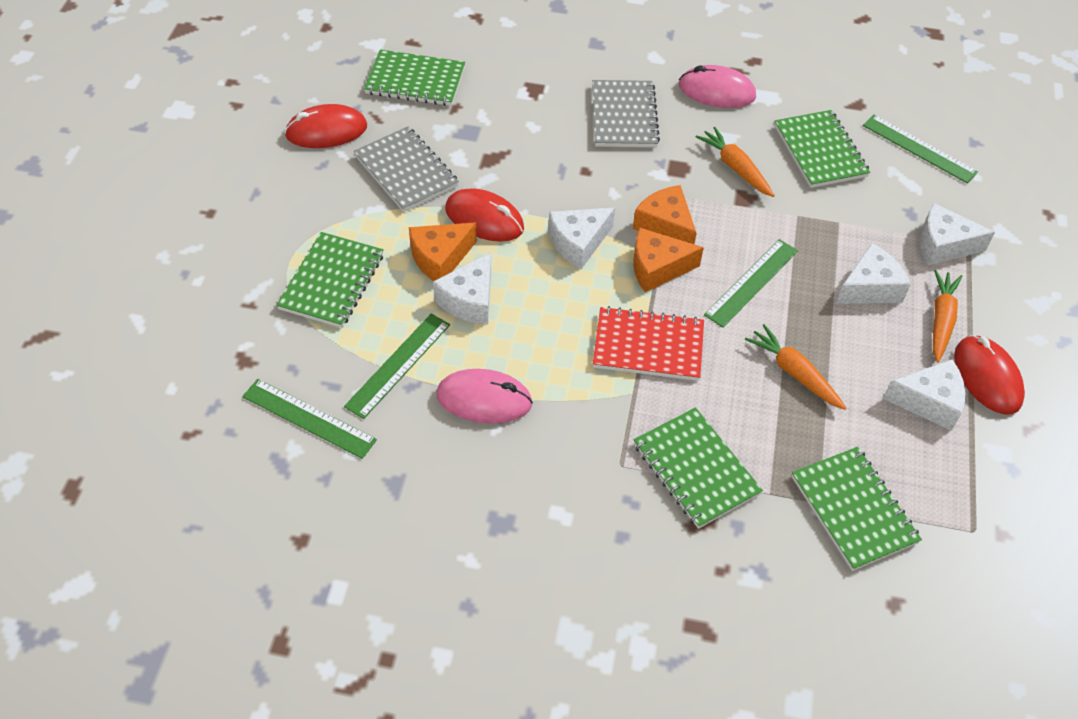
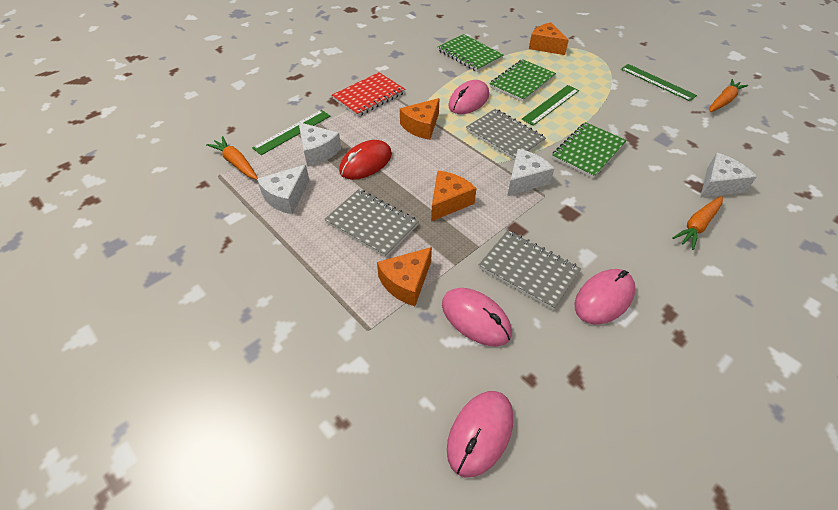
green notebook: 5 -> 3
green ruler: 4 -> 3
grey notebook: 2 -> 3
orange cheese: 3 -> 4
pink mouse: 2 -> 4
red mouse: 3 -> 1
white cheese: 5 -> 4

